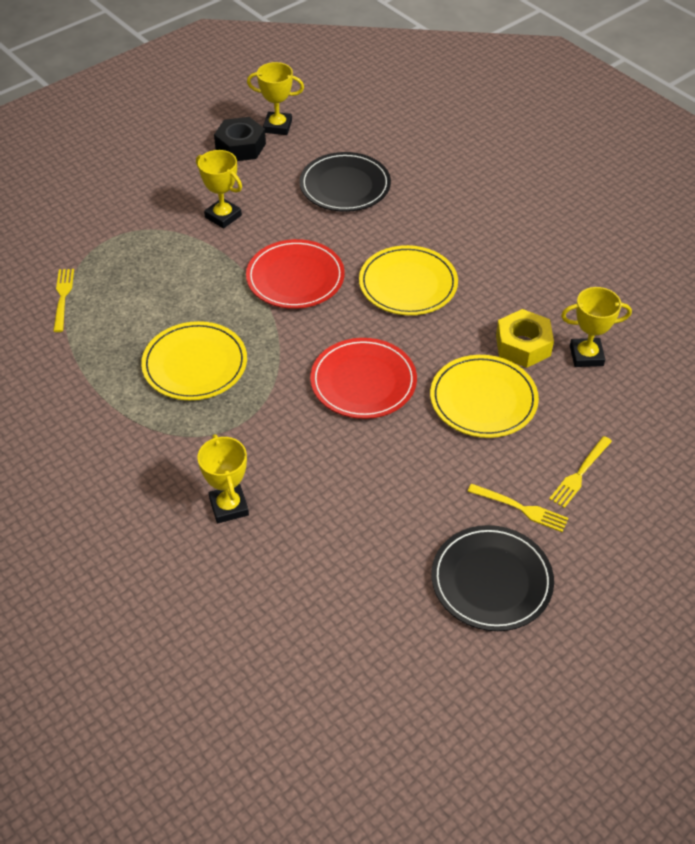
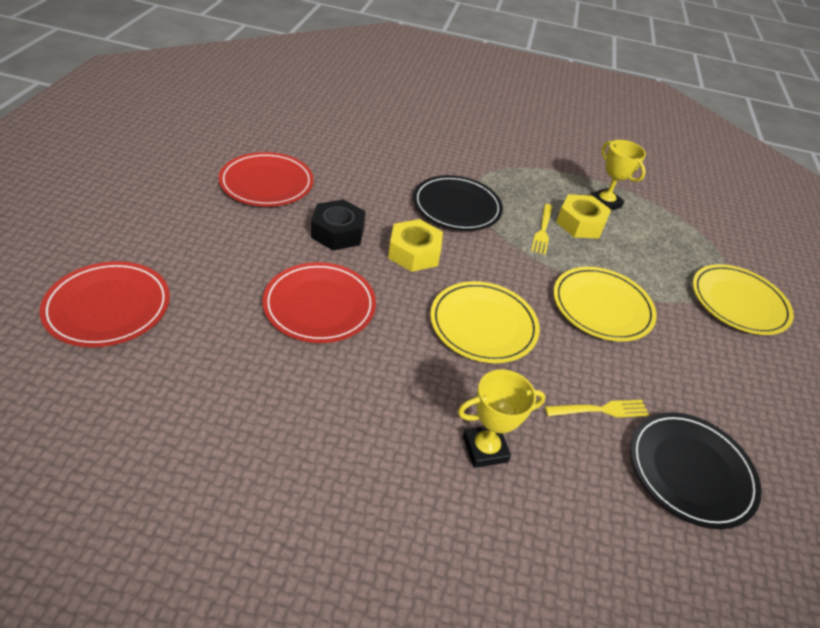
red plate: 2 -> 3
yellow fork: 3 -> 2
yellow nut: 1 -> 2
yellow trophy: 4 -> 2

